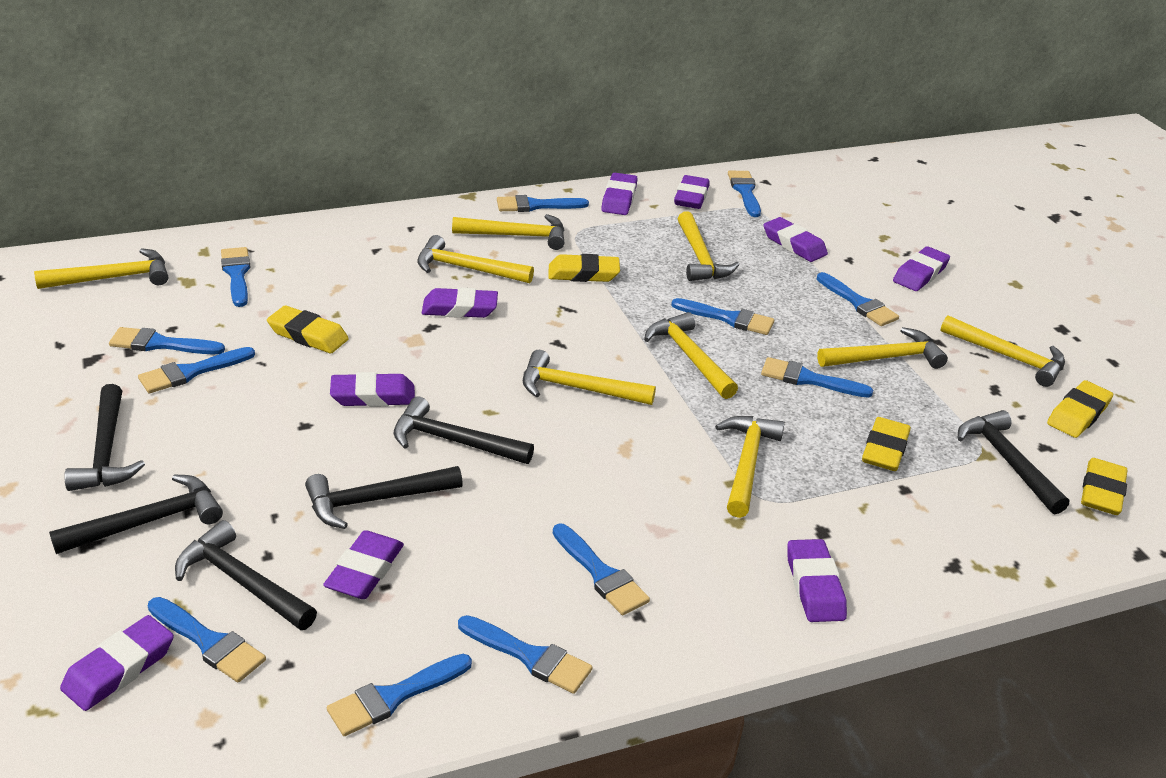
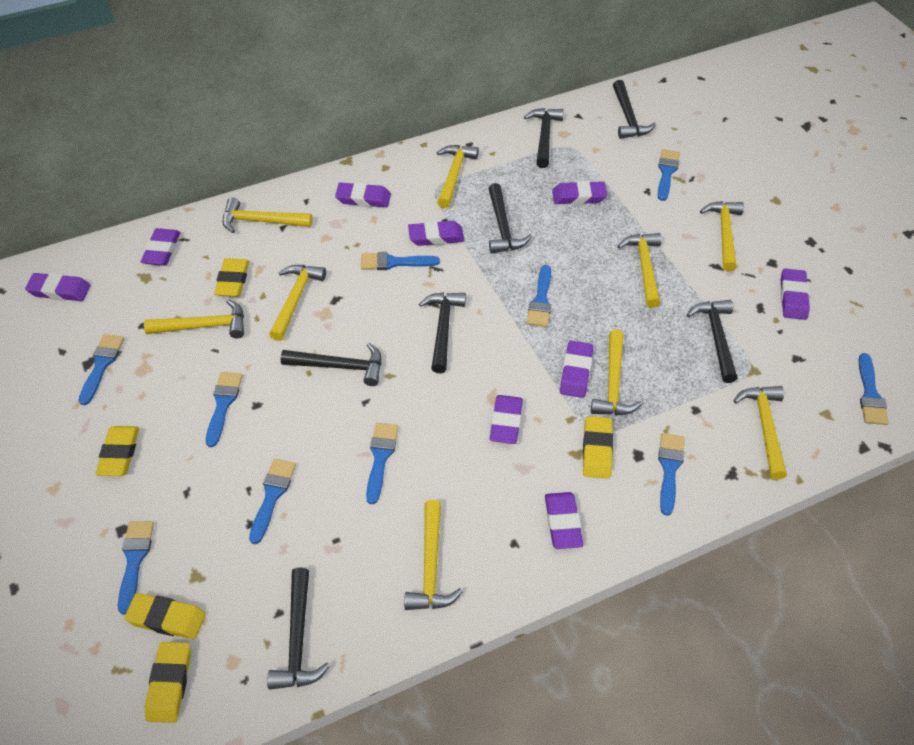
black hammer: 6 -> 7
blue brush: 12 -> 10

